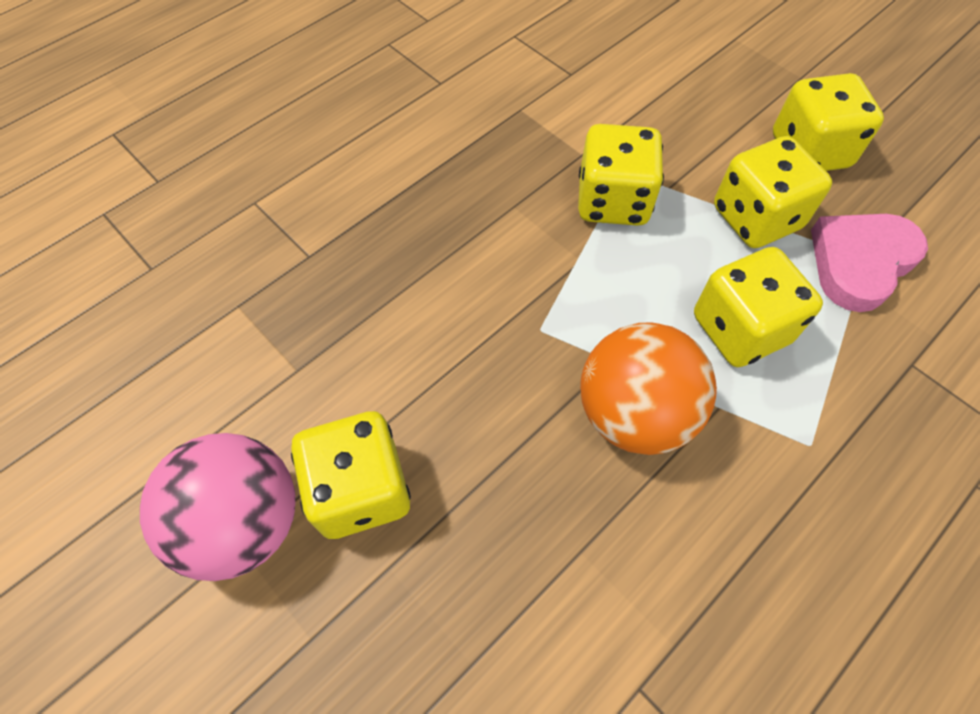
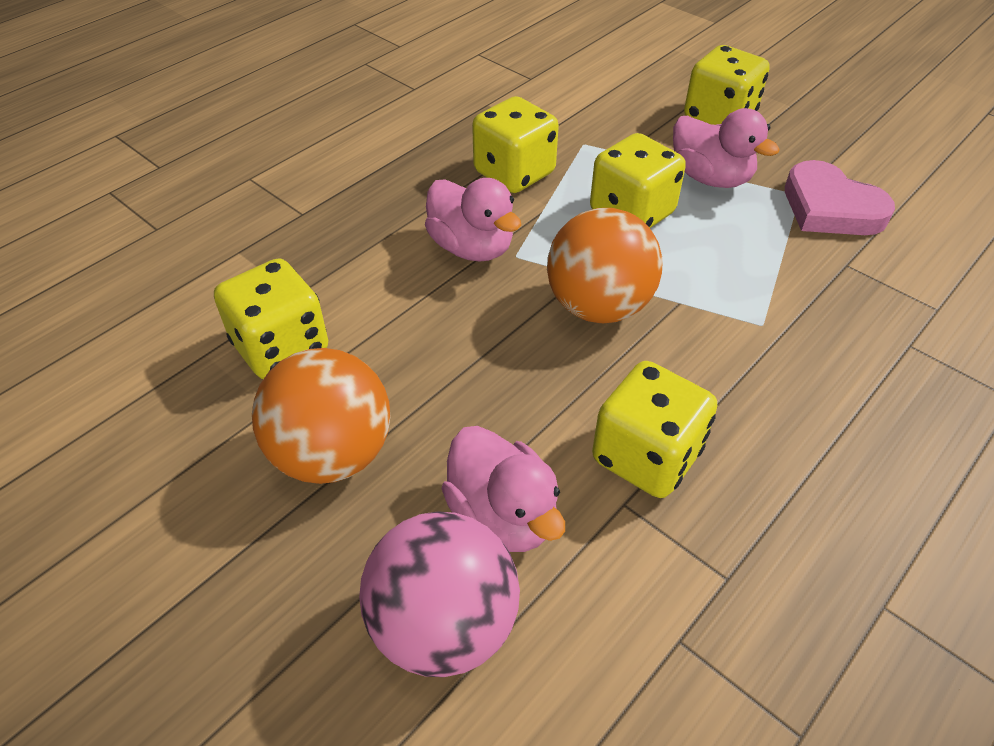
orange ball: 1 -> 2
pink duck: 0 -> 3

